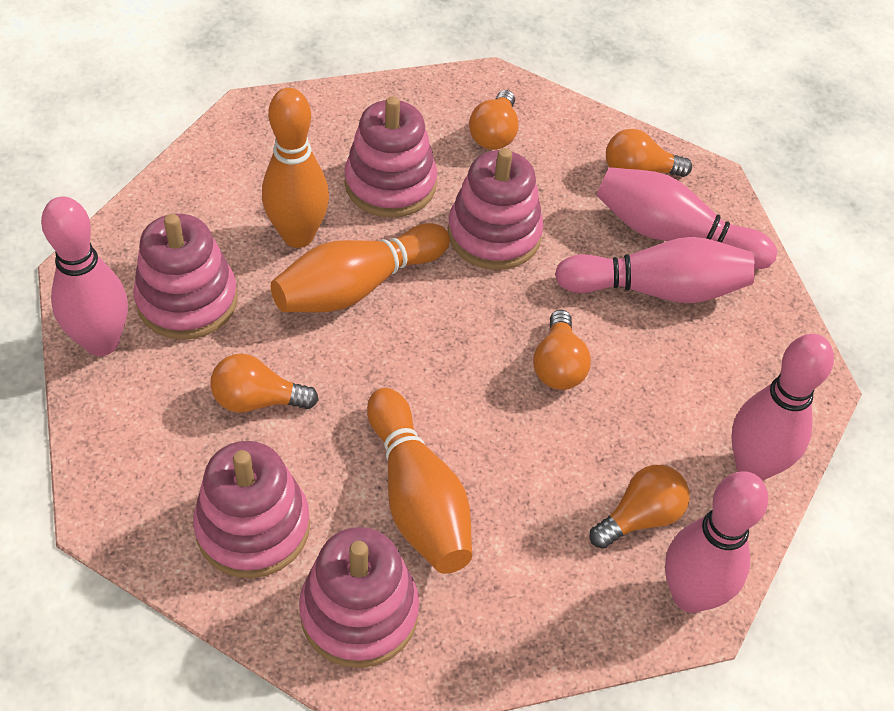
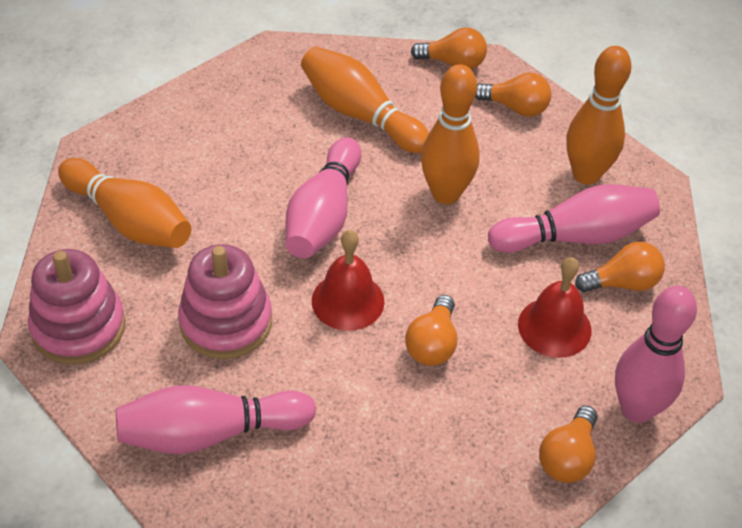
orange bowling pin: 3 -> 4
pink bowling pin: 5 -> 4
pink stacking toy: 5 -> 2
red bell: 0 -> 2

